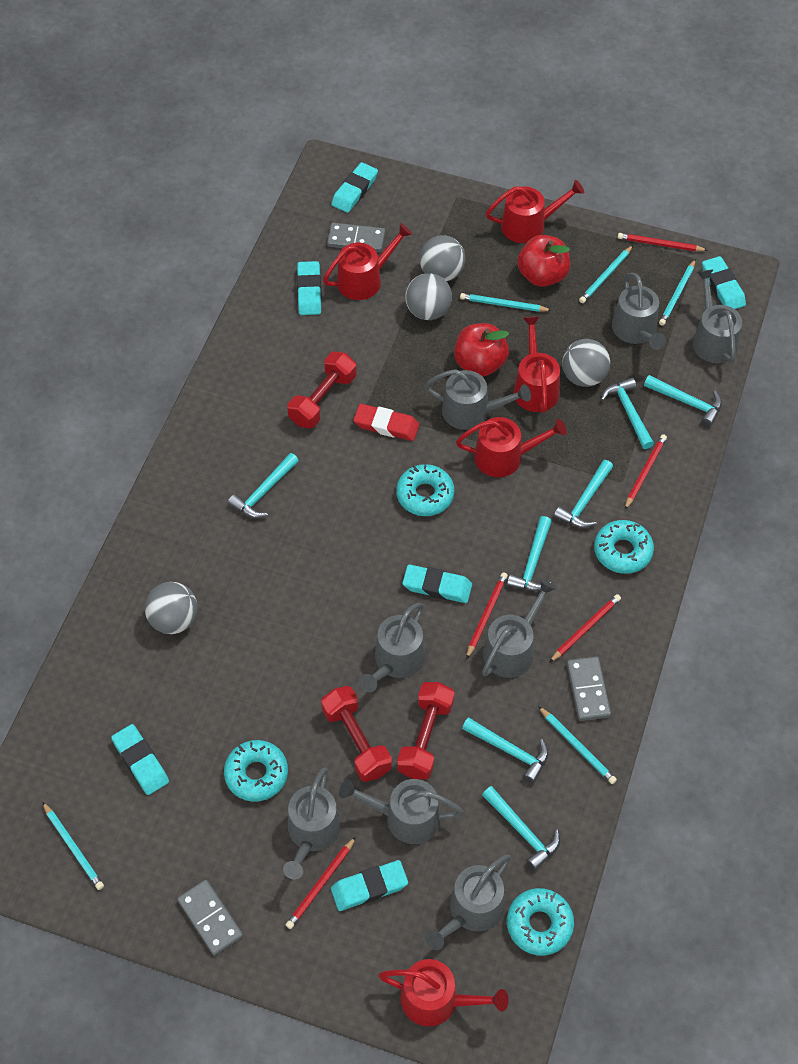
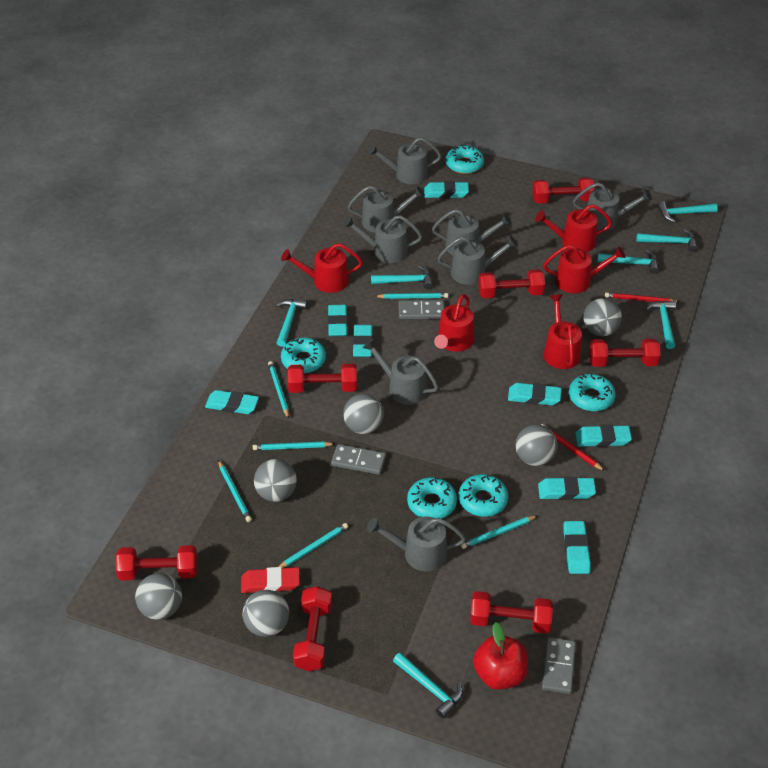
grey ball: 4 -> 6
red apple: 2 -> 1
red dumbbell: 3 -> 7
red pencil: 5 -> 2
turquoise donut: 4 -> 5
turquoise eraser: 6 -> 8
turquoise pencil: 5 -> 6

